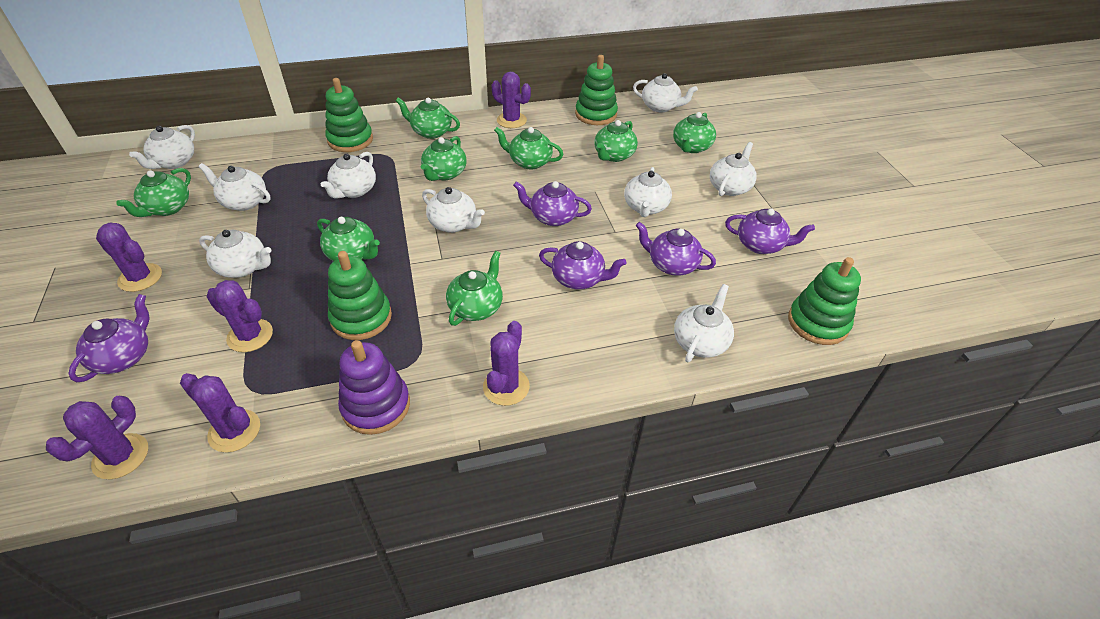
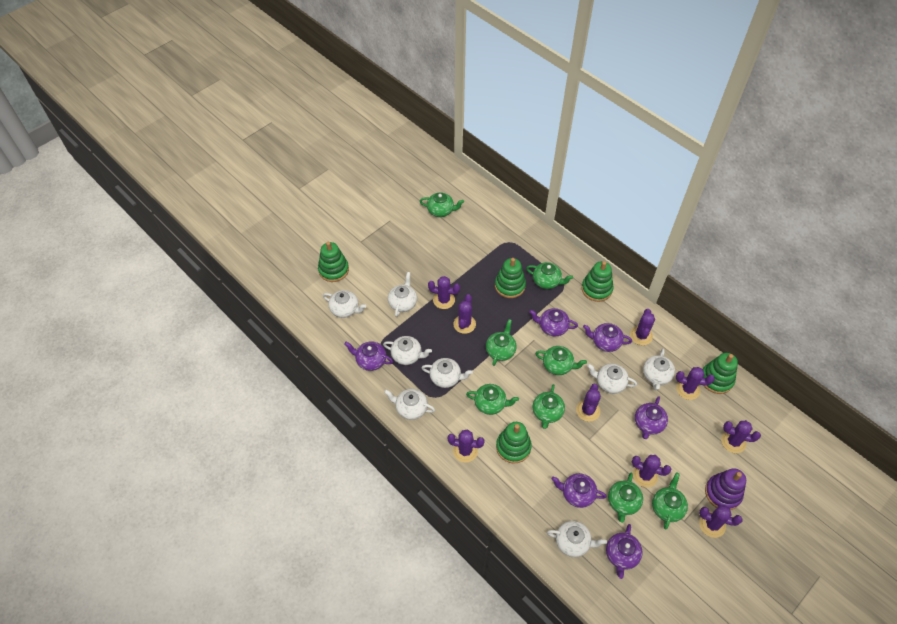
green stacking toy: 4 -> 5
purple cactus: 6 -> 9
purple teapot: 5 -> 6
white teapot: 9 -> 8

